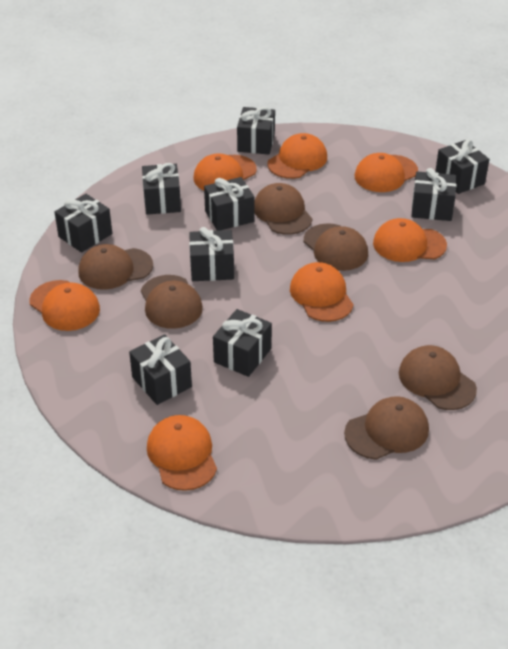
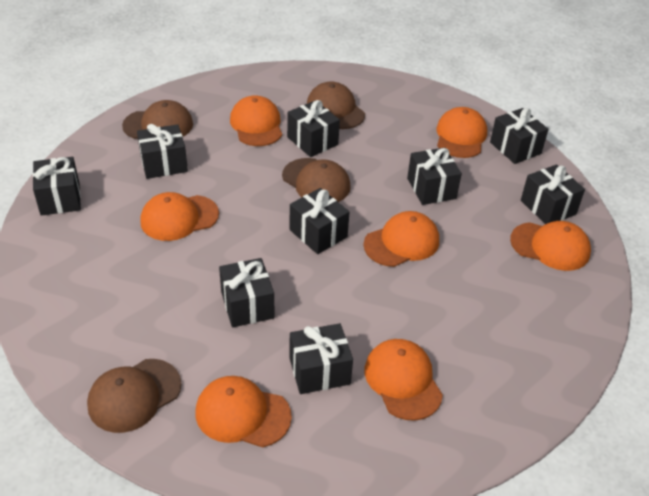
brown cap: 6 -> 4

